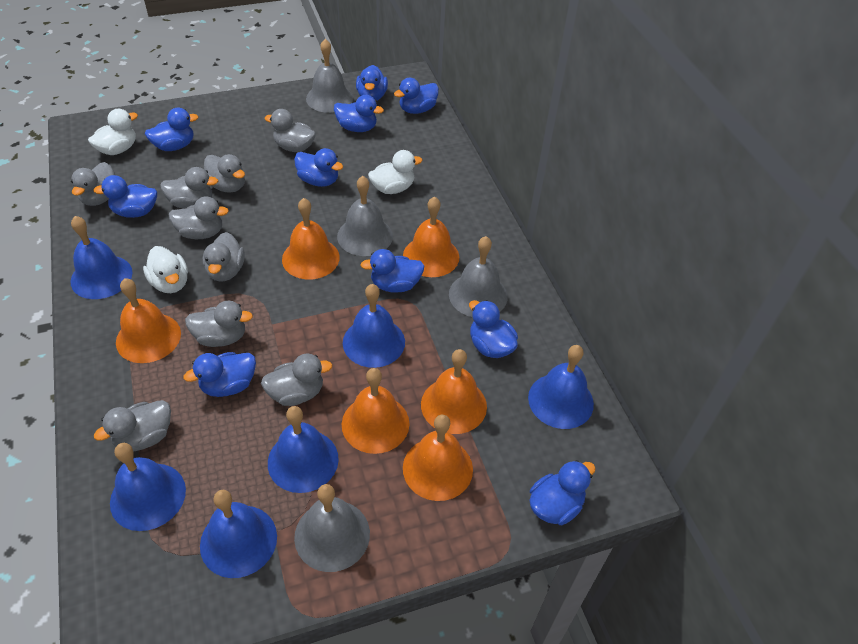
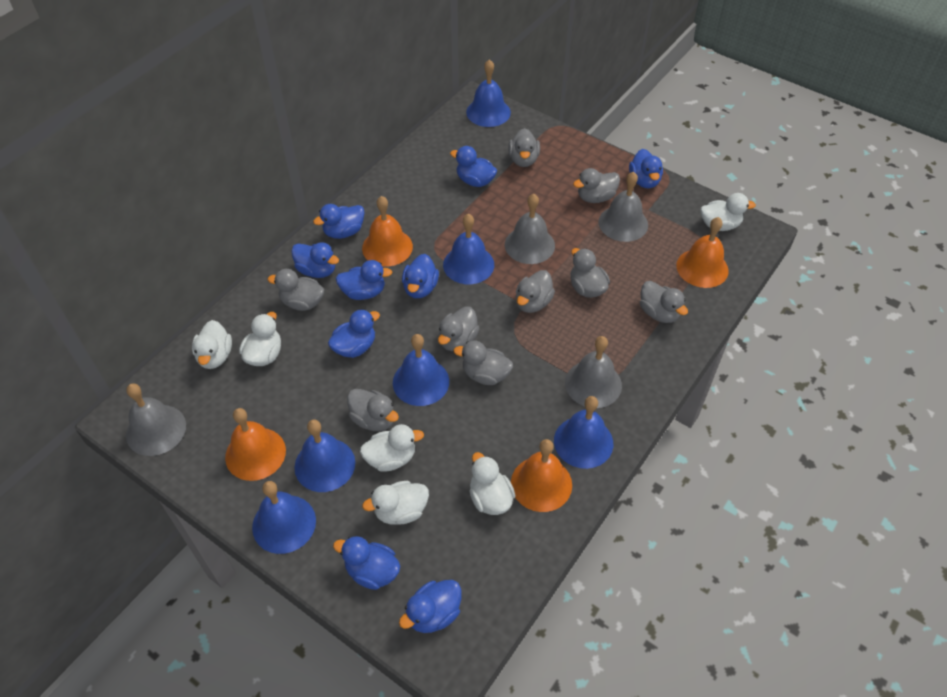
blue duck: 10 -> 9
orange bell: 6 -> 4
white duck: 3 -> 6

